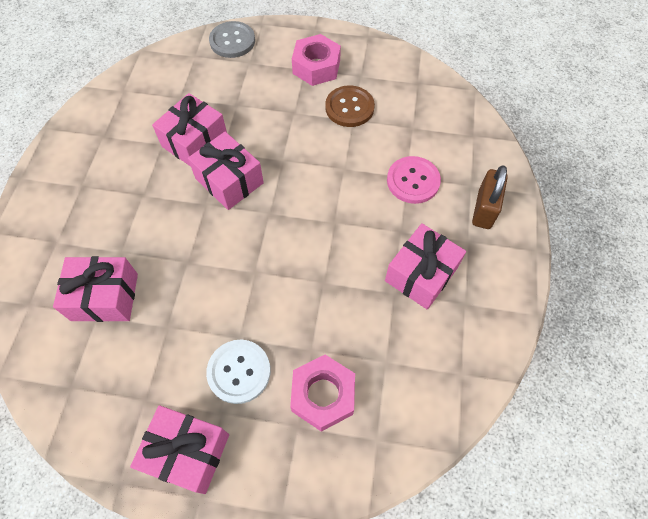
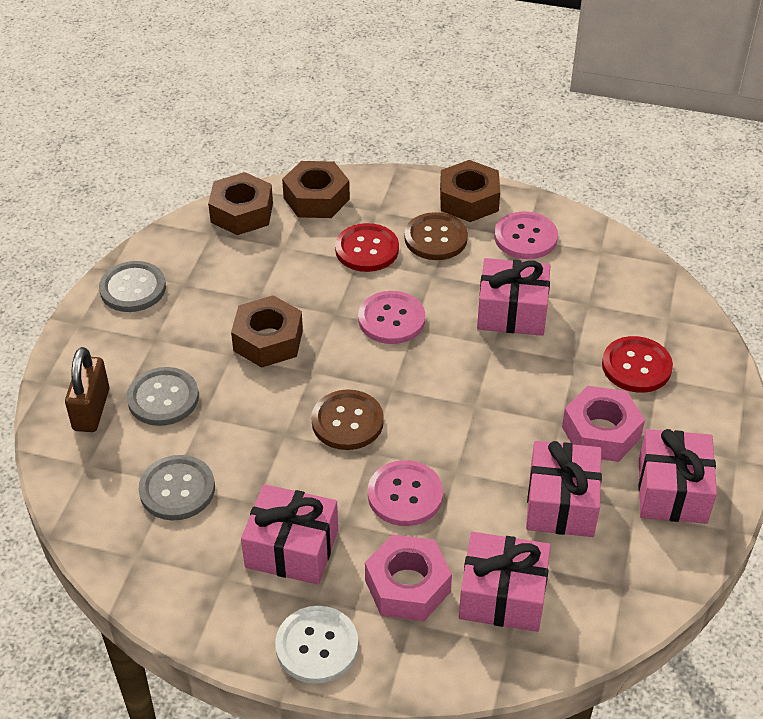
brown button: 1 -> 2
brown nut: 0 -> 4
grey button: 1 -> 3
pink button: 1 -> 3
red button: 0 -> 2

